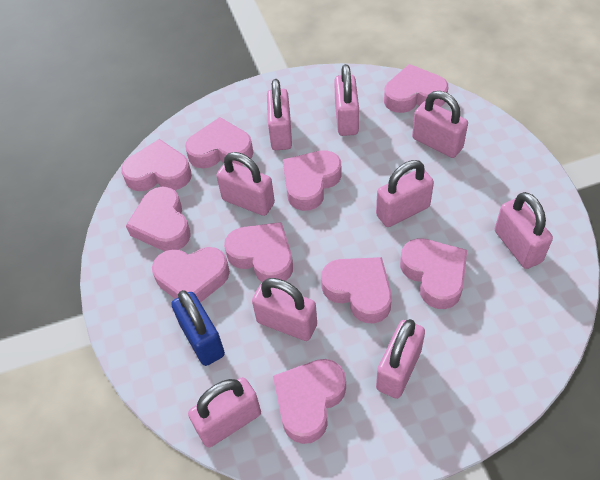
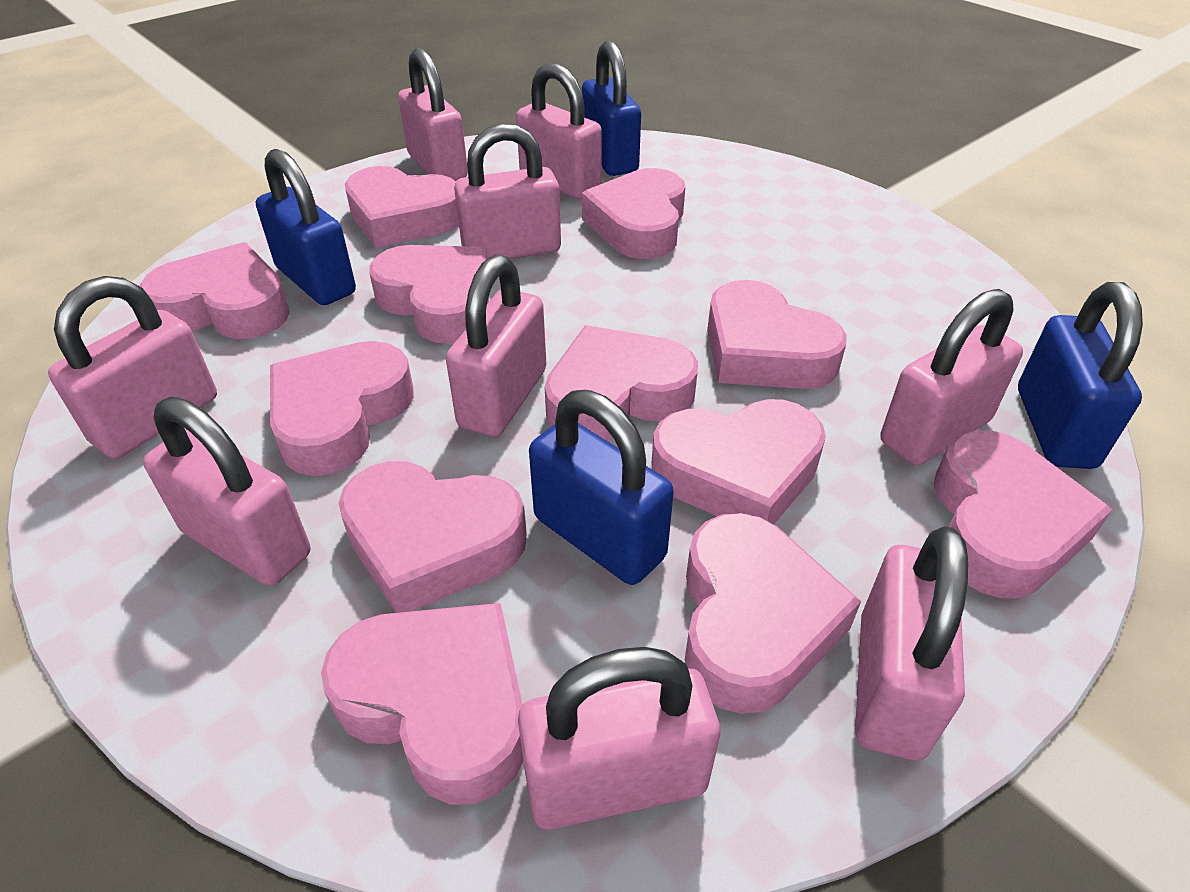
blue padlock: 1 -> 4
pink heart: 10 -> 12

